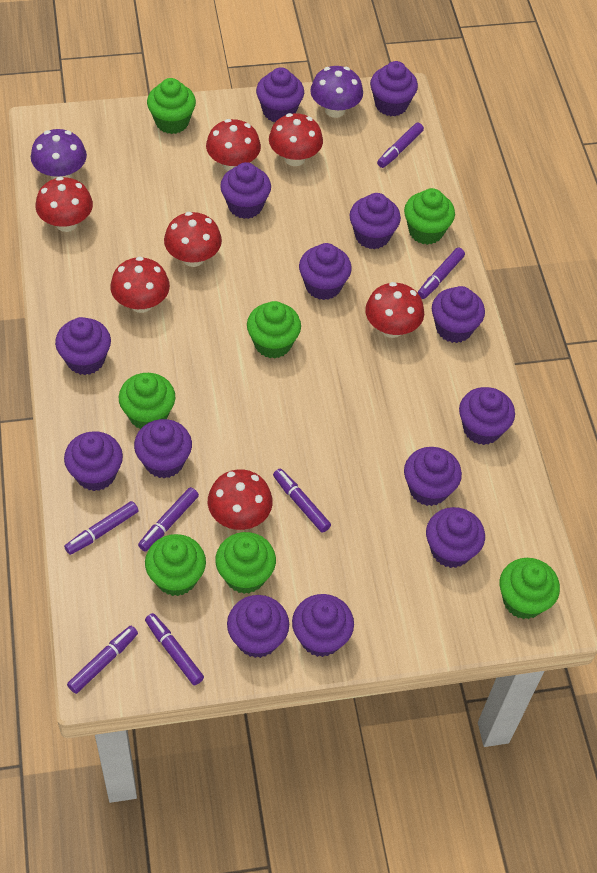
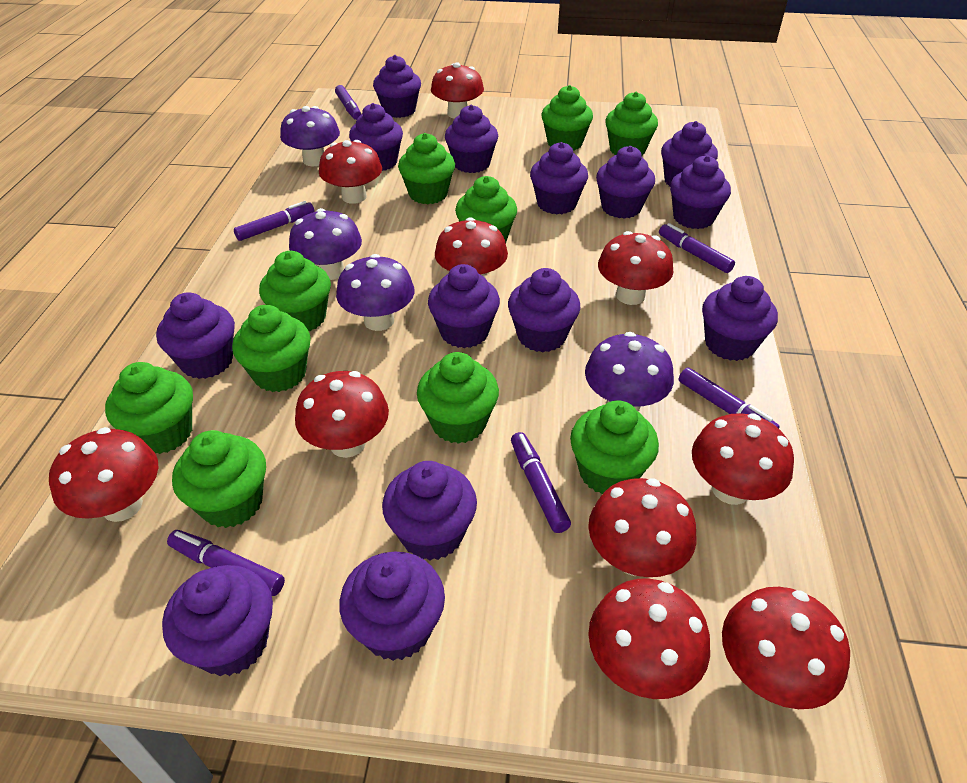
green cupcake: 7 -> 10
purple marker: 7 -> 6
purple mushroom: 2 -> 4
red mushroom: 7 -> 10

